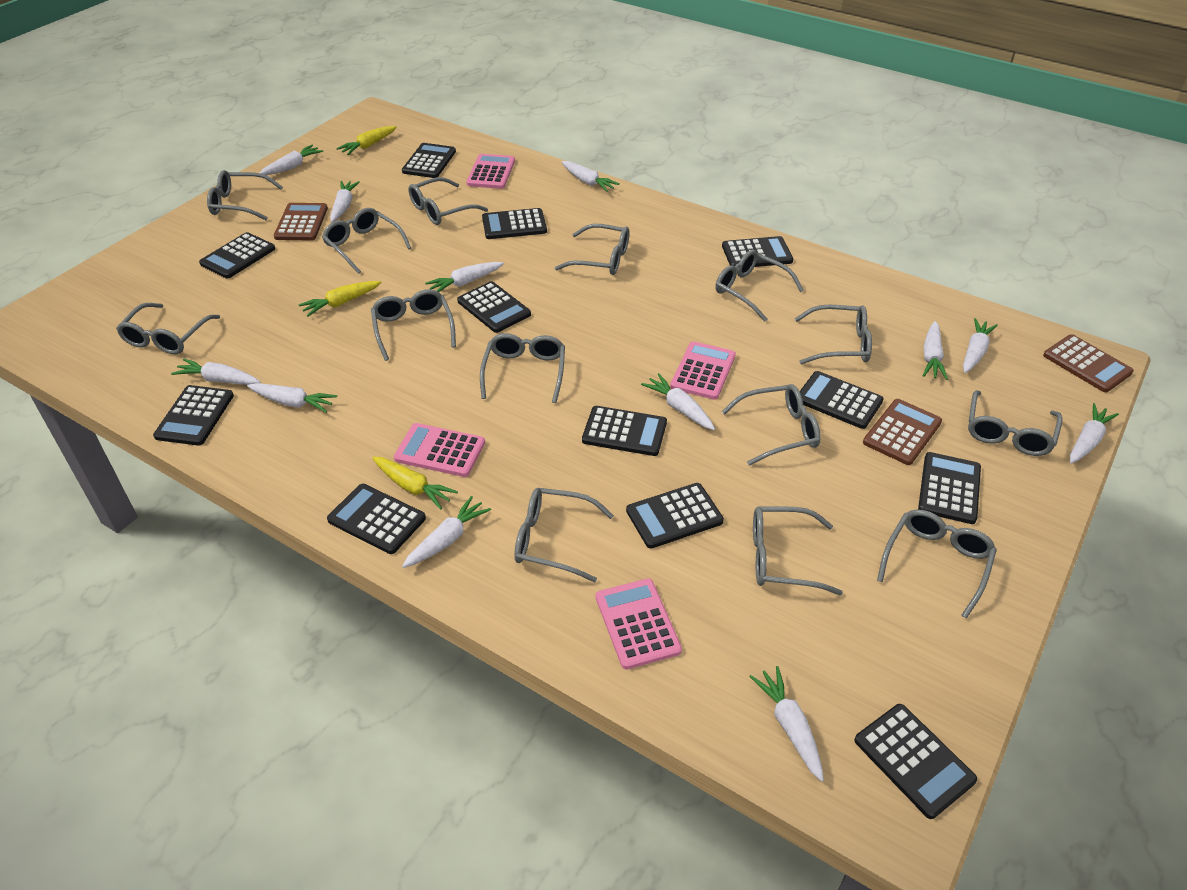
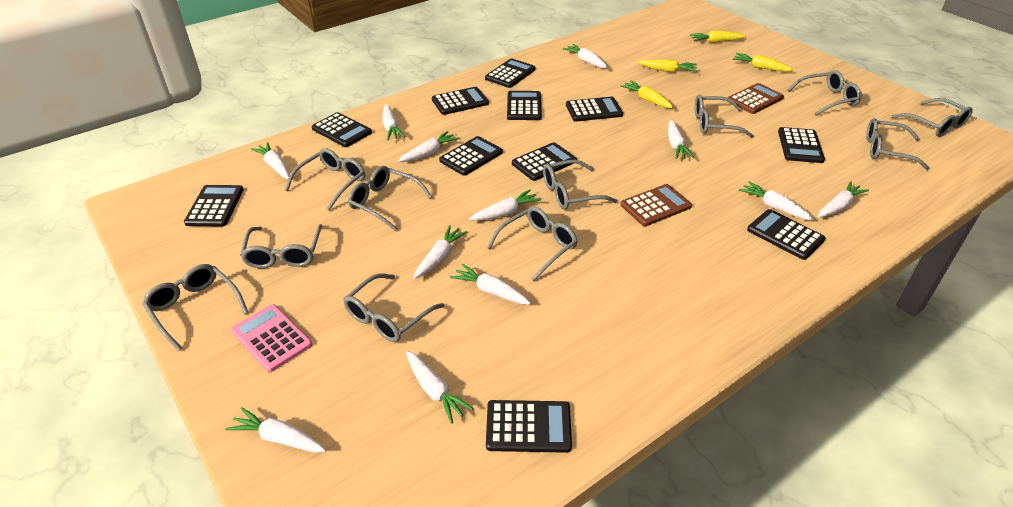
black calculator: 12 -> 11
brown calculator: 3 -> 2
grey glasses: 14 -> 11
pink calculator: 4 -> 1
yellow carrot: 3 -> 4

